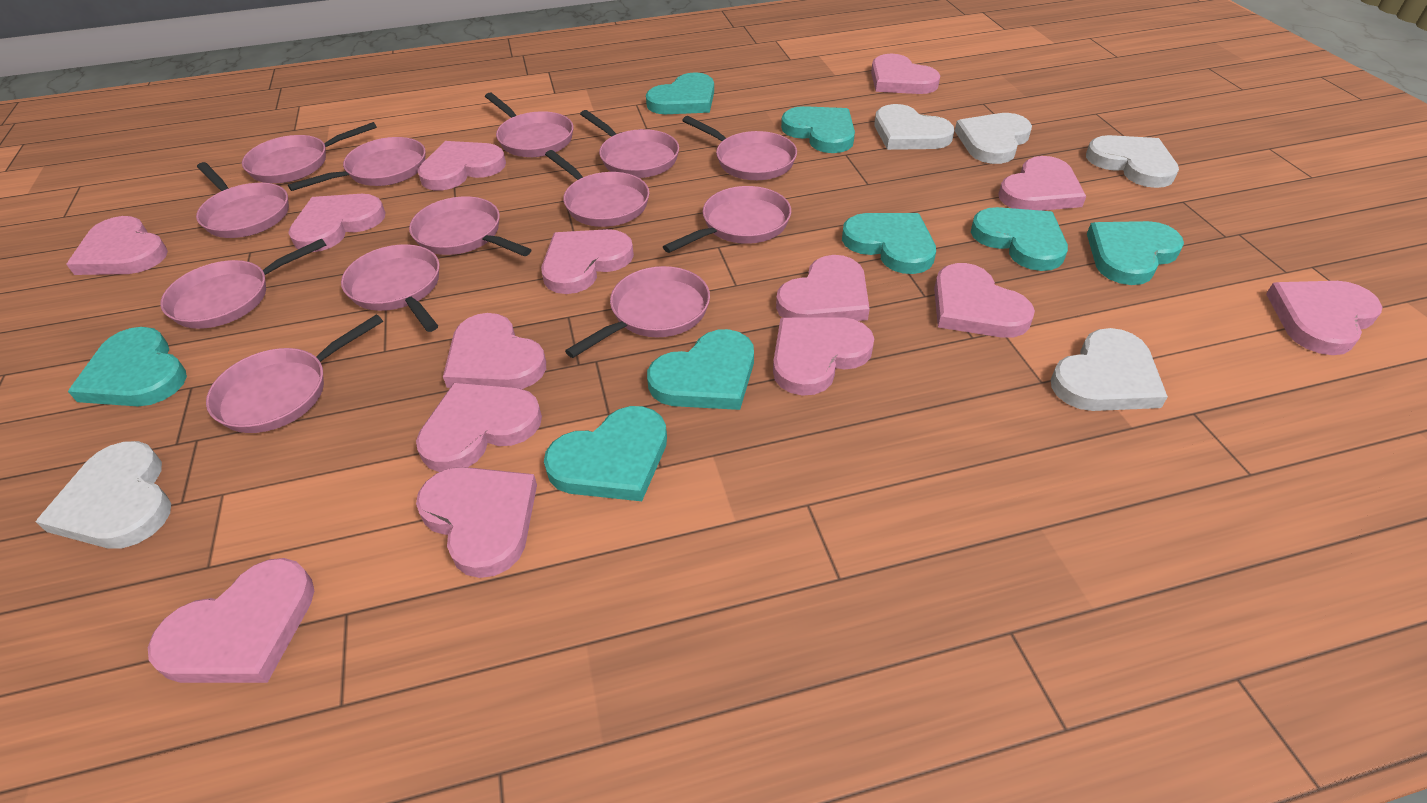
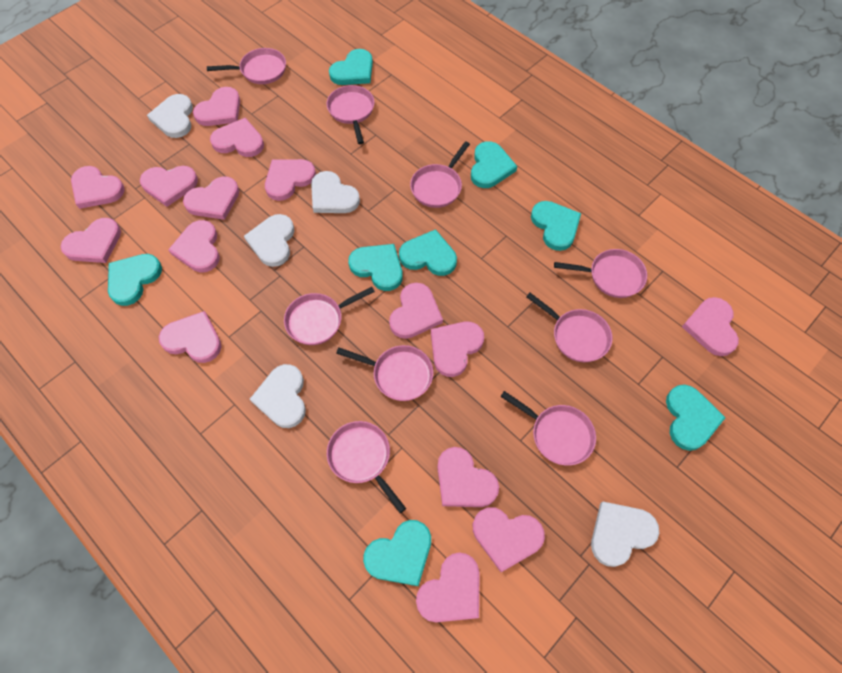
pink heart: 14 -> 15
pink pan: 13 -> 9

